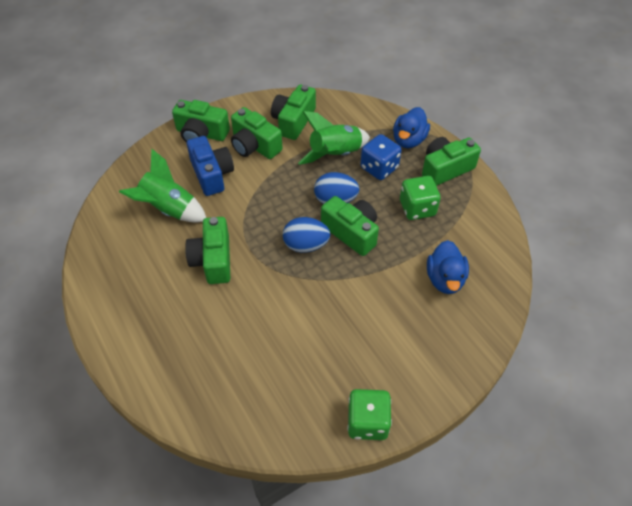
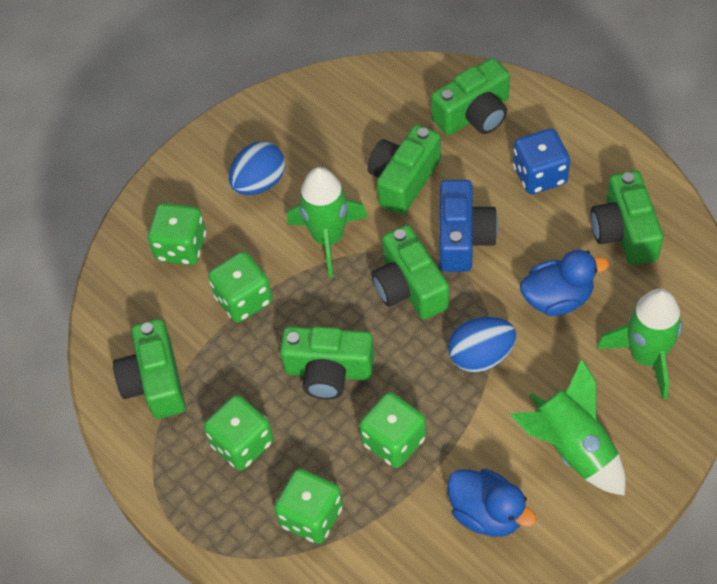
green dice: 2 -> 5
green rocket: 2 -> 3

